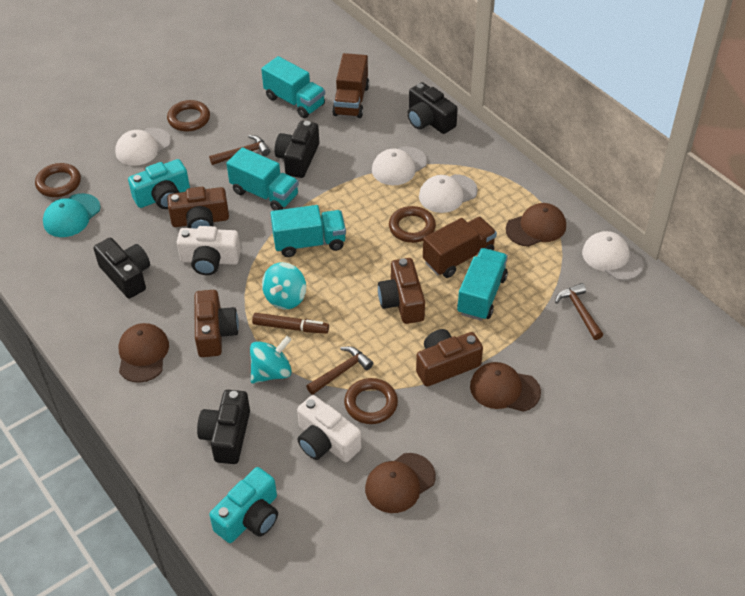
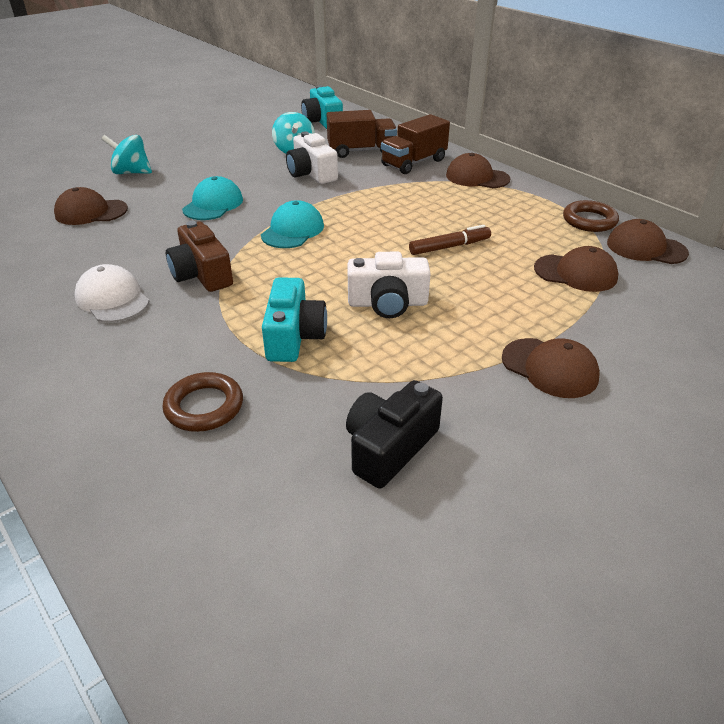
black camera: 4 -> 1
brown camera: 4 -> 1
brown cap: 4 -> 5
brown hammer: 3 -> 0
brown ring: 4 -> 2
turquoise cap: 1 -> 2
turquoise truck: 4 -> 0
white cap: 4 -> 1

